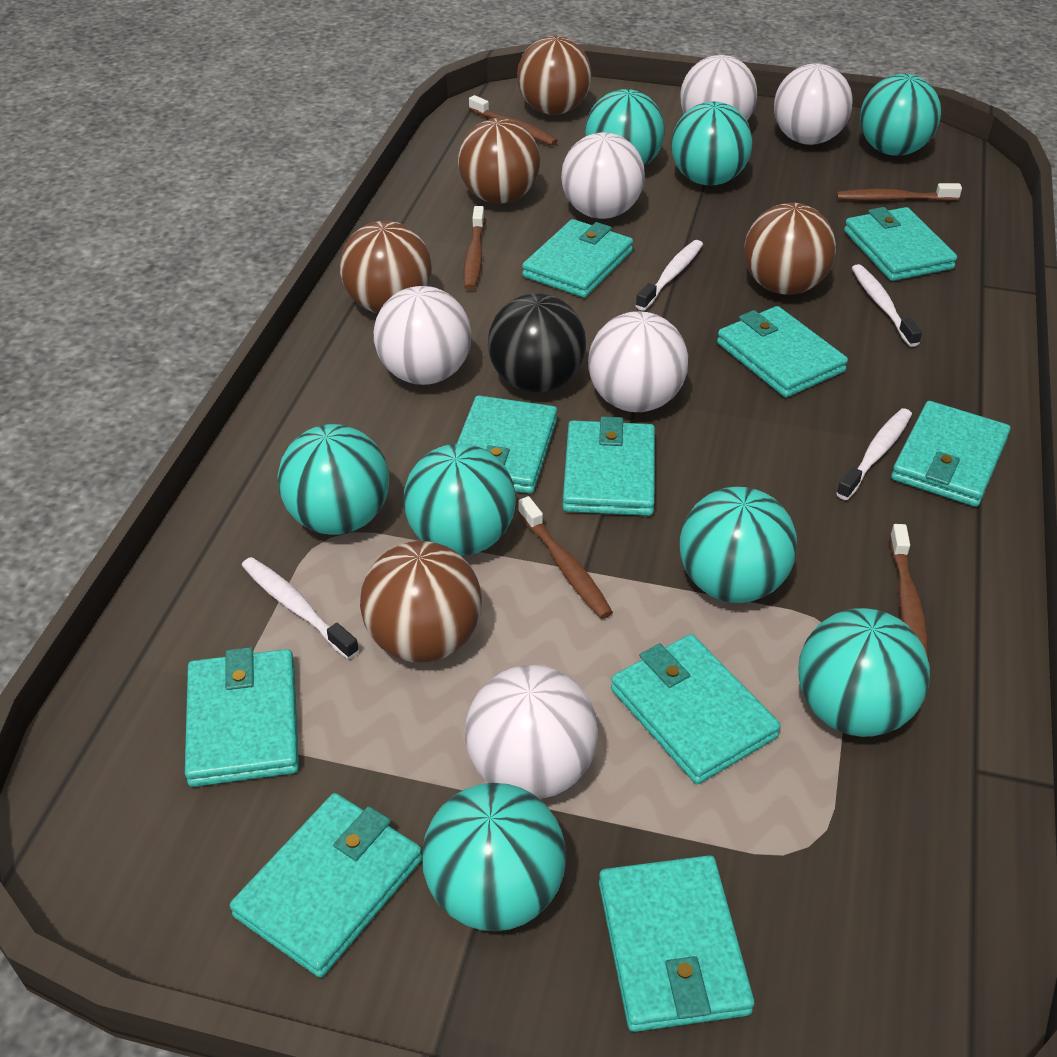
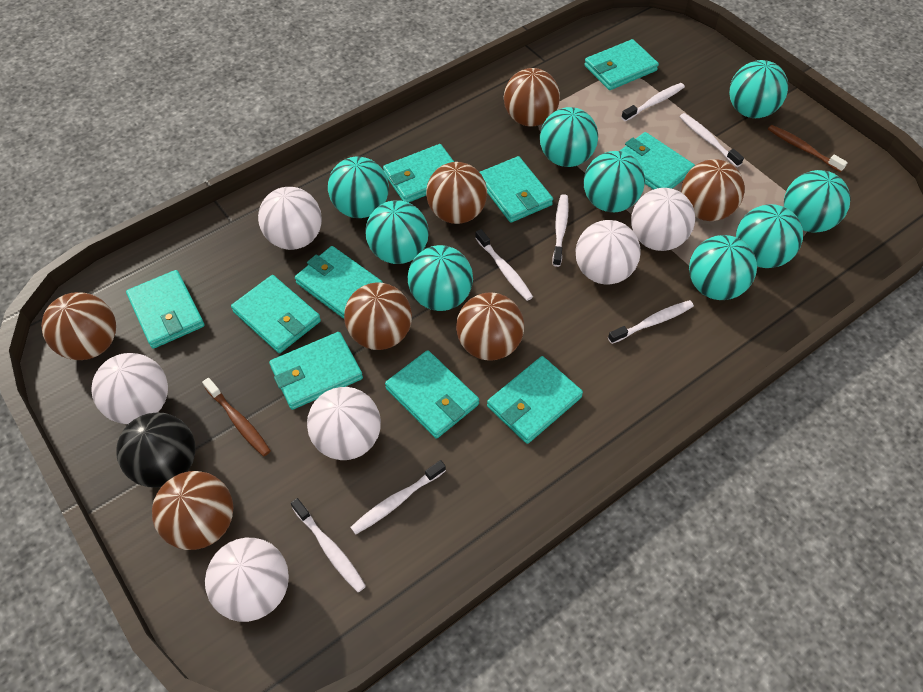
brown ball: 5 -> 7
brown toothbrush: 5 -> 2
turquoise ball: 8 -> 9
white toothbrush: 4 -> 7

